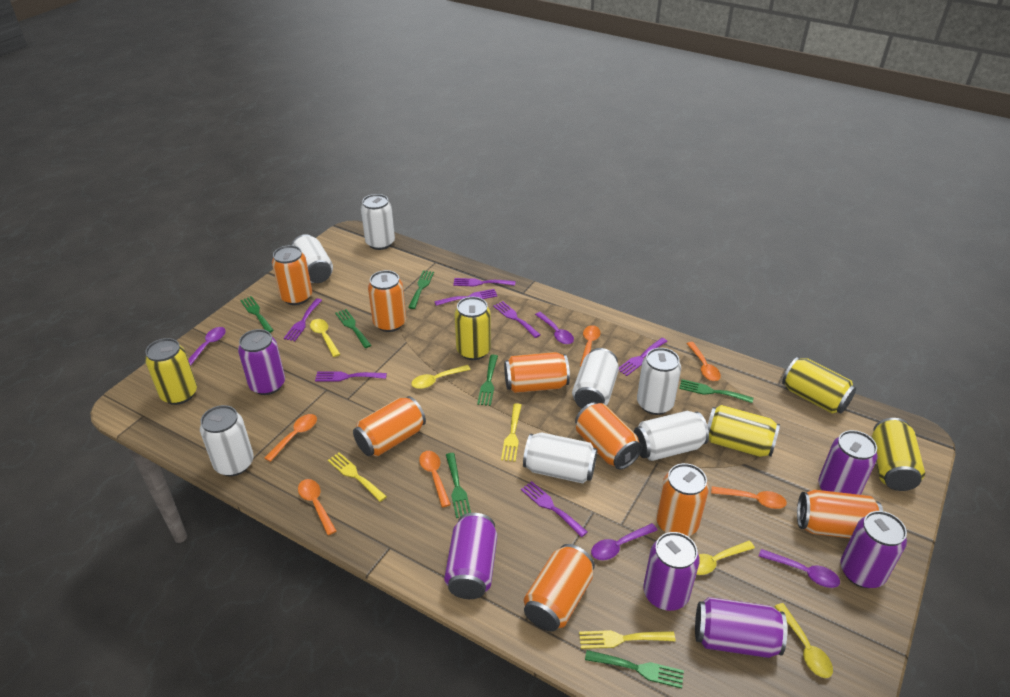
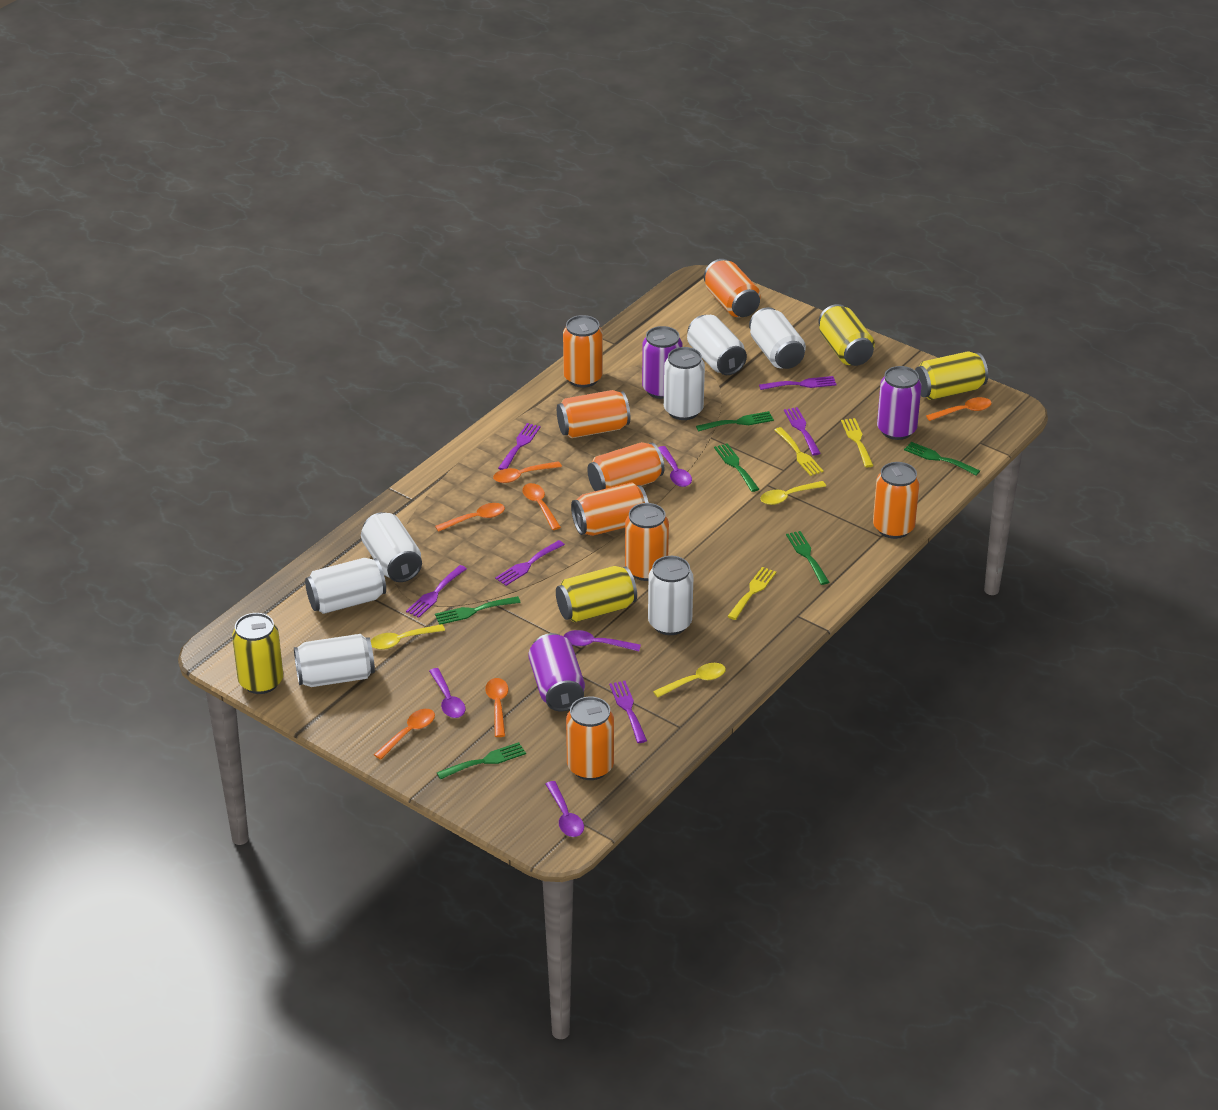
green fork: 7 -> 6
purple can: 6 -> 3
purple fork: 7 -> 6
yellow can: 5 -> 4
yellow spoon: 4 -> 3

